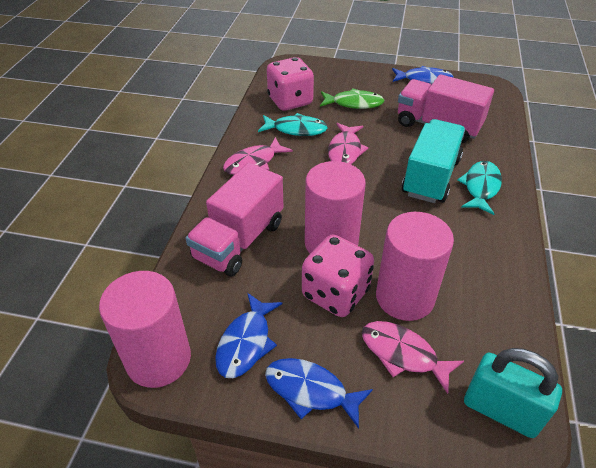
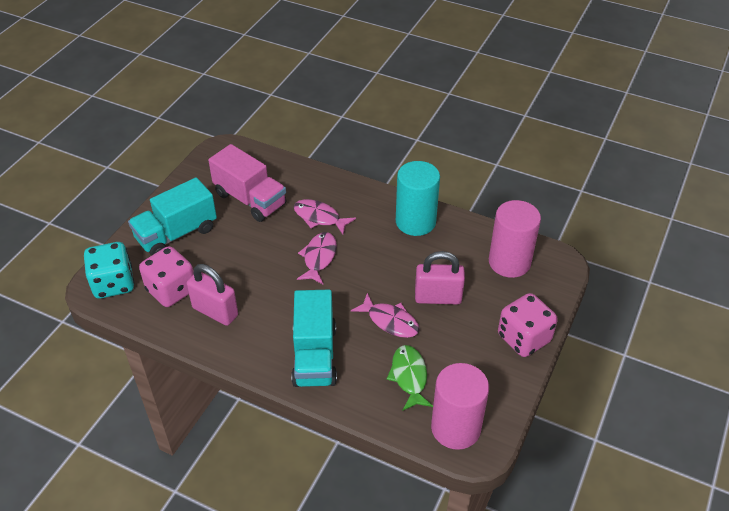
blue fish: 3 -> 0
pink cylinder: 3 -> 2
pink padlock: 0 -> 2
pink truck: 2 -> 1
turquoise cylinder: 0 -> 1
turquoise dice: 0 -> 1
turquoise fish: 2 -> 0
turquoise padlock: 1 -> 0
turquoise truck: 1 -> 2

